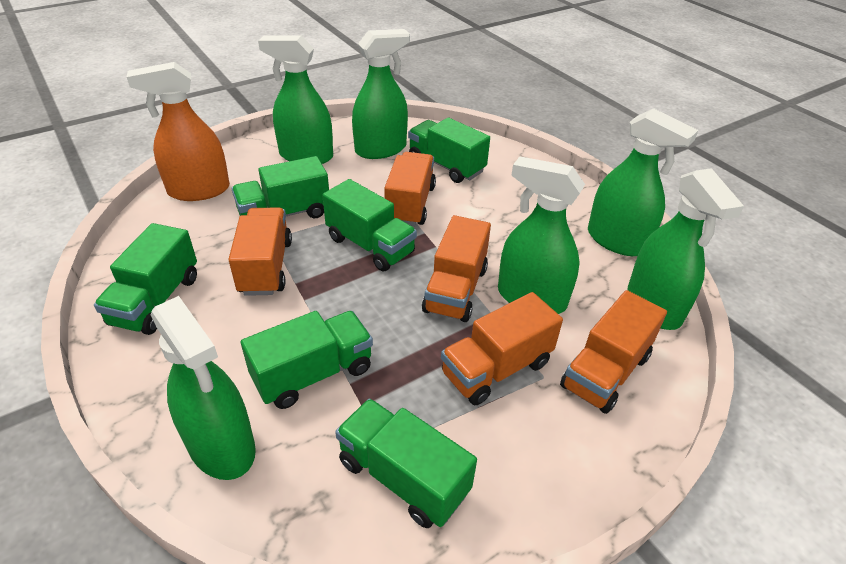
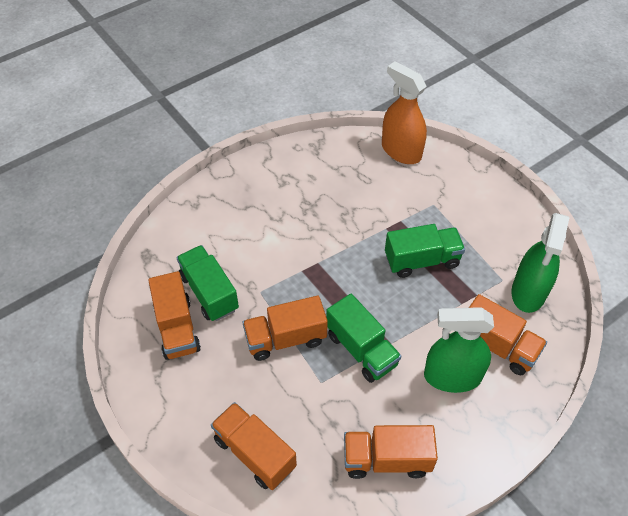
green spray bottle: 6 -> 2
green truck: 6 -> 3

